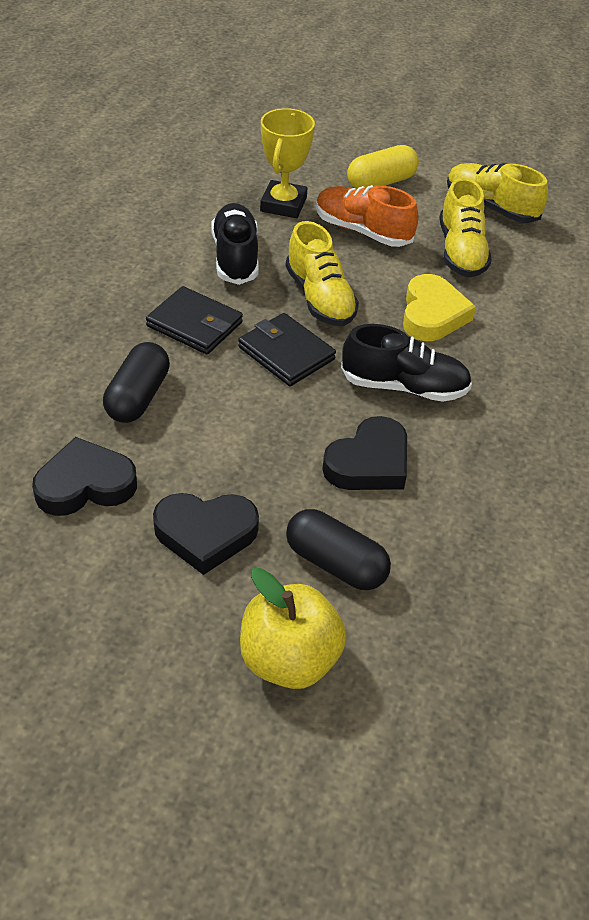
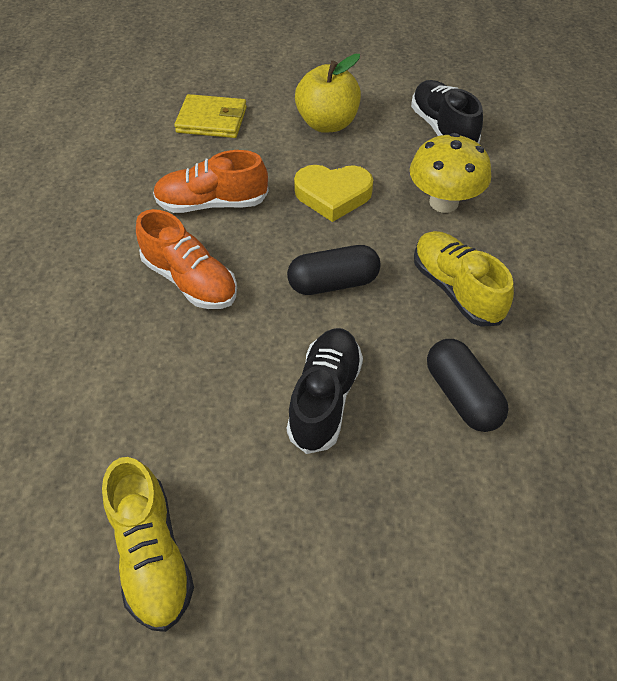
black heart: 3 -> 0
black wallet: 2 -> 0
orange shoe: 1 -> 2
yellow capsule: 1 -> 0
yellow mushroom: 0 -> 1
yellow shoe: 3 -> 2
yellow trophy: 1 -> 0
yellow wallet: 0 -> 1

